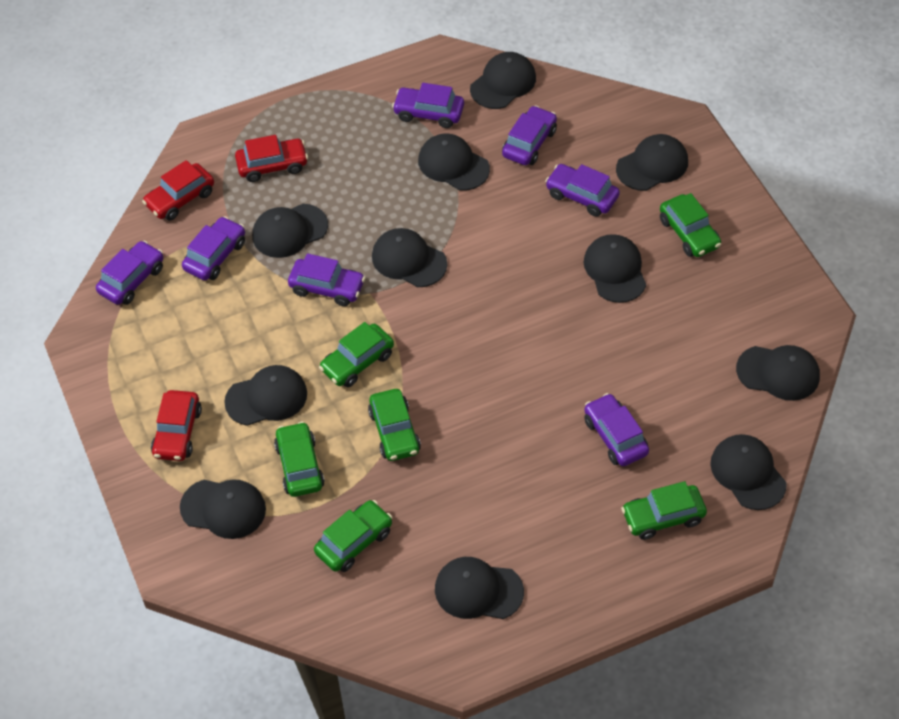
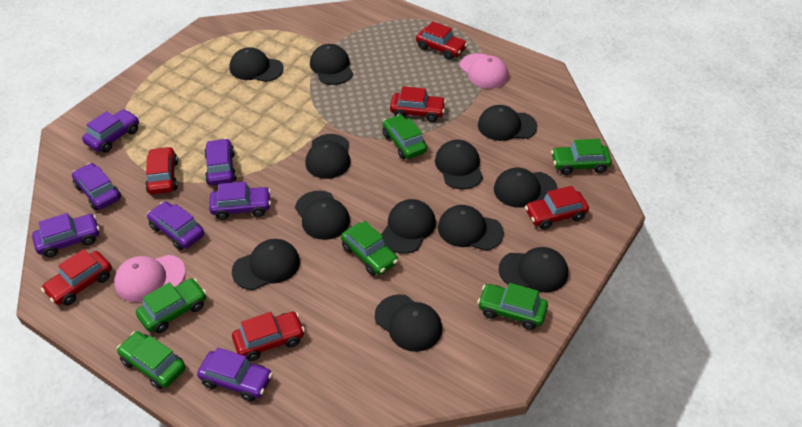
black cap: 11 -> 12
pink cap: 0 -> 2
red car: 3 -> 6

